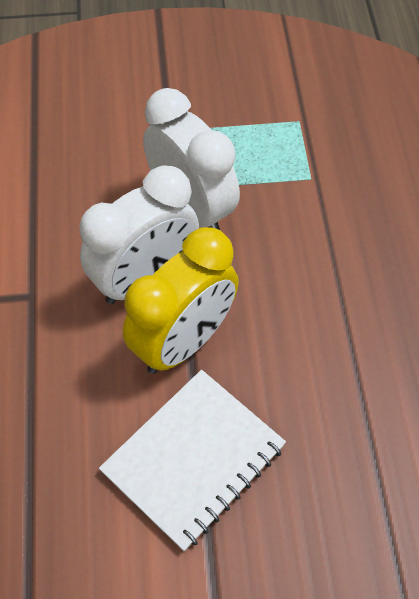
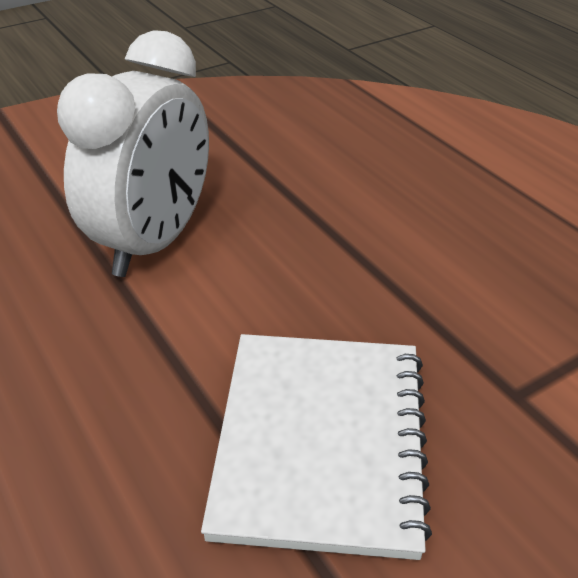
white clock: 2 -> 1
yellow clock: 1 -> 0

